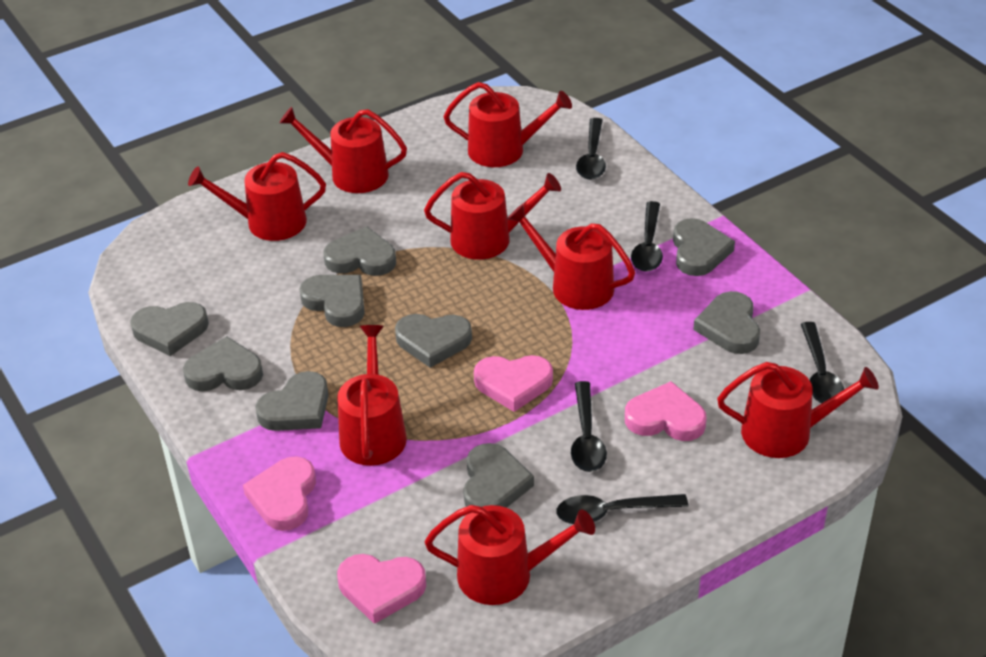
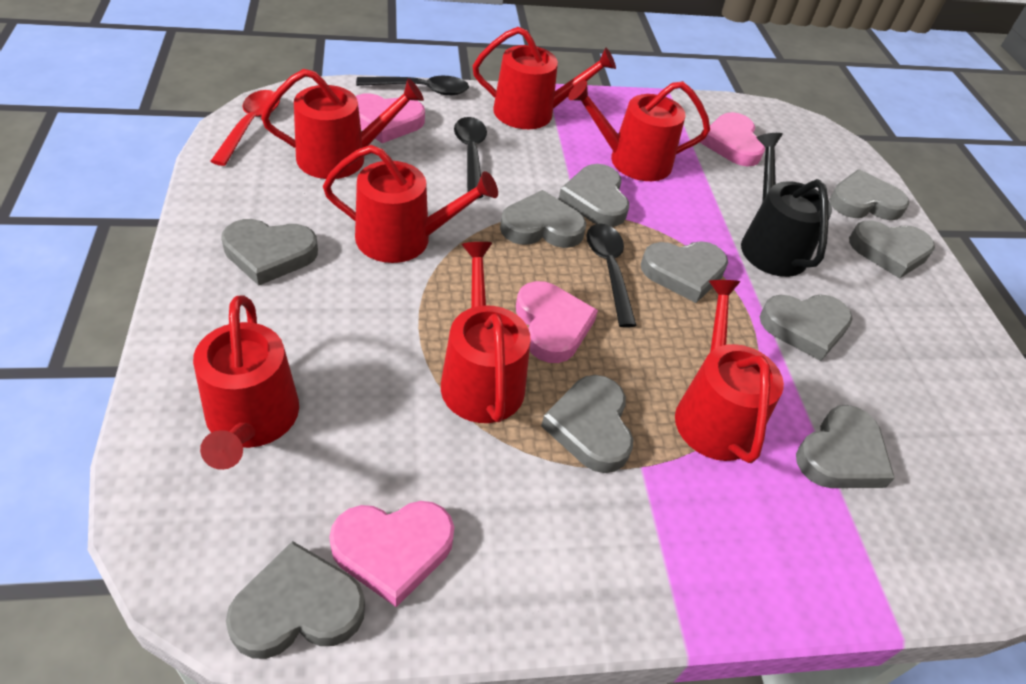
black spoon: 5 -> 3
black watering can: 0 -> 1
grey heart: 9 -> 10
red spoon: 0 -> 1
red watering can: 8 -> 7

